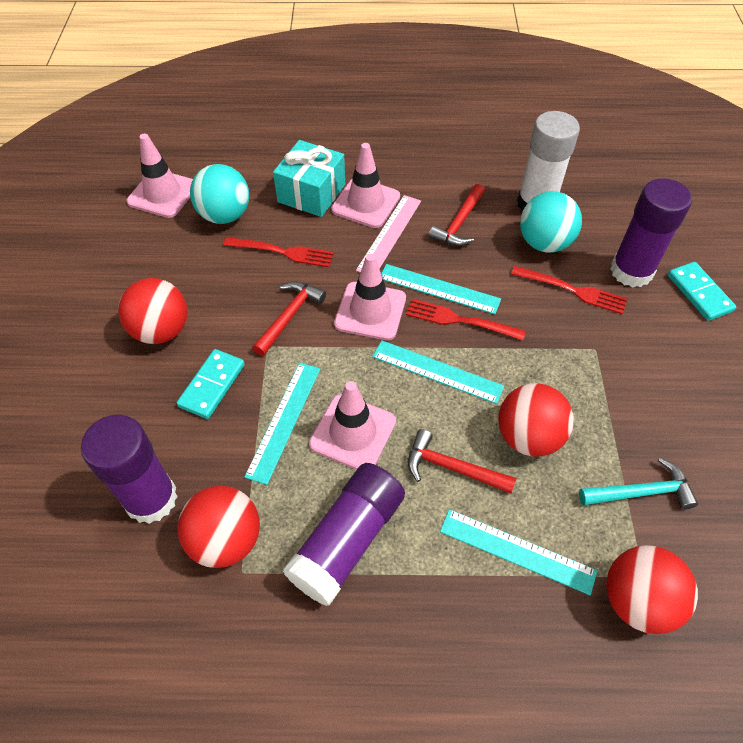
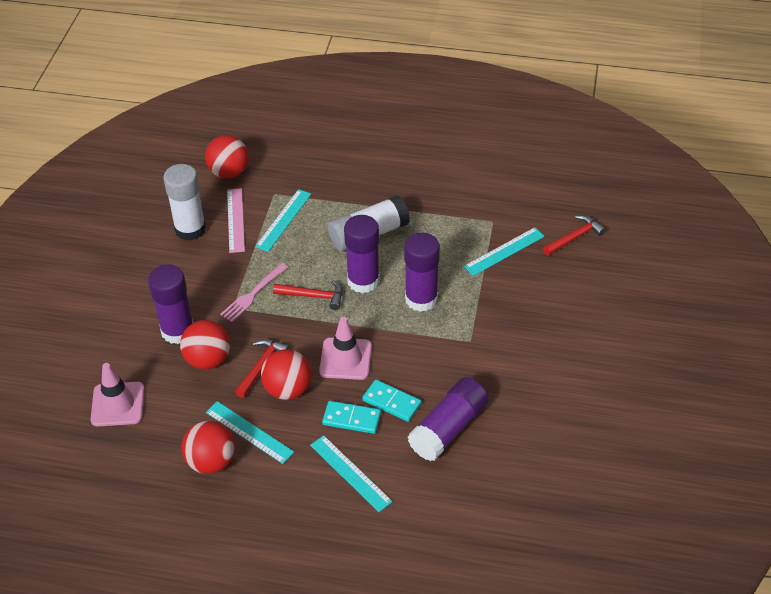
pink fork: 0 -> 1
pink traffic cone: 4 -> 2
purple glue stick: 3 -> 4
red fork: 3 -> 0
turquoise ball: 2 -> 0
turquoise gift: 1 -> 0
turquoise hammer: 1 -> 0
white glue stick: 1 -> 2

